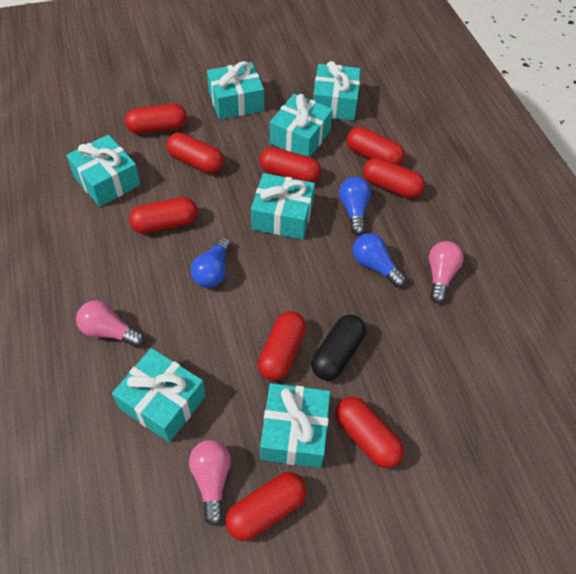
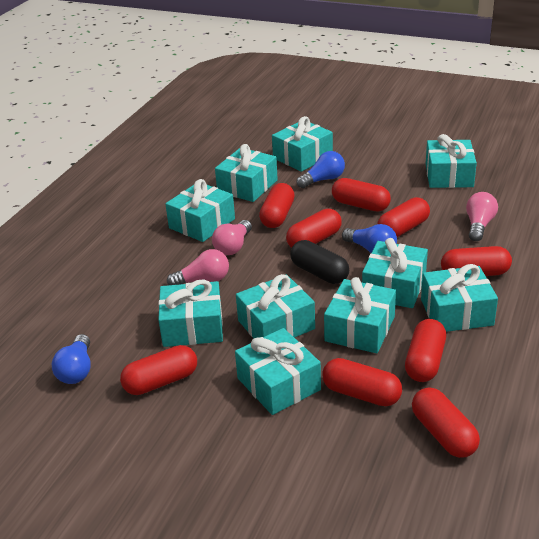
turquoise gift: 7 -> 10

